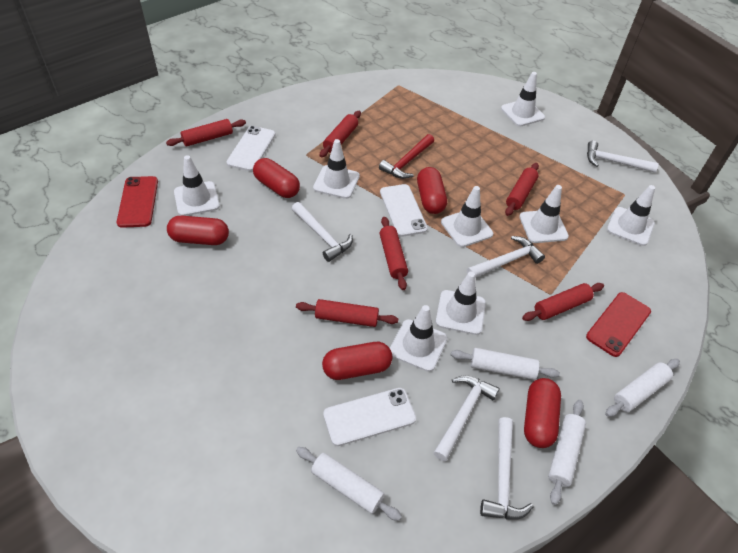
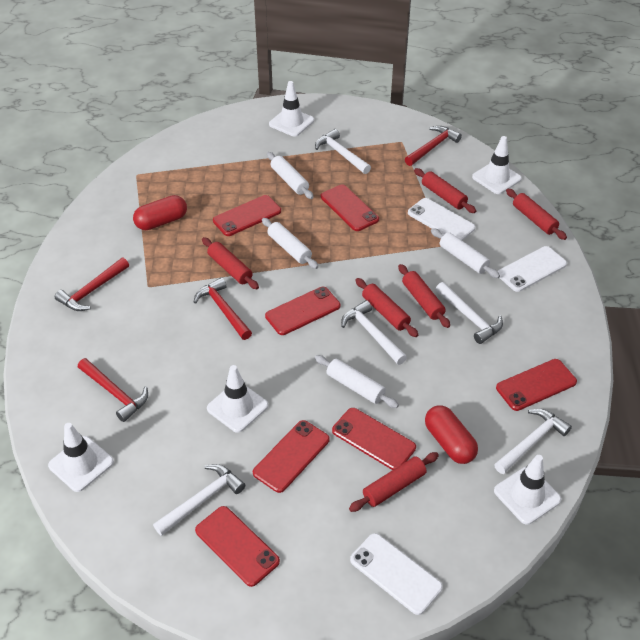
red capsule: 5 -> 2
red hammer: 1 -> 4
red phone: 2 -> 7
white traffic cone: 8 -> 5

